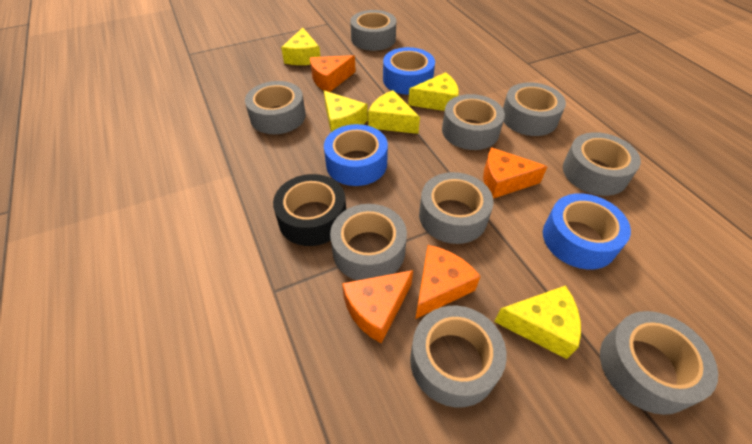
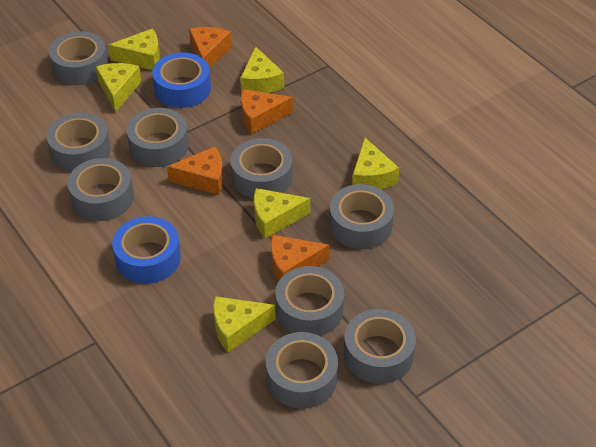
black tape: 1 -> 0
blue tape: 3 -> 2
yellow cheese: 5 -> 6

